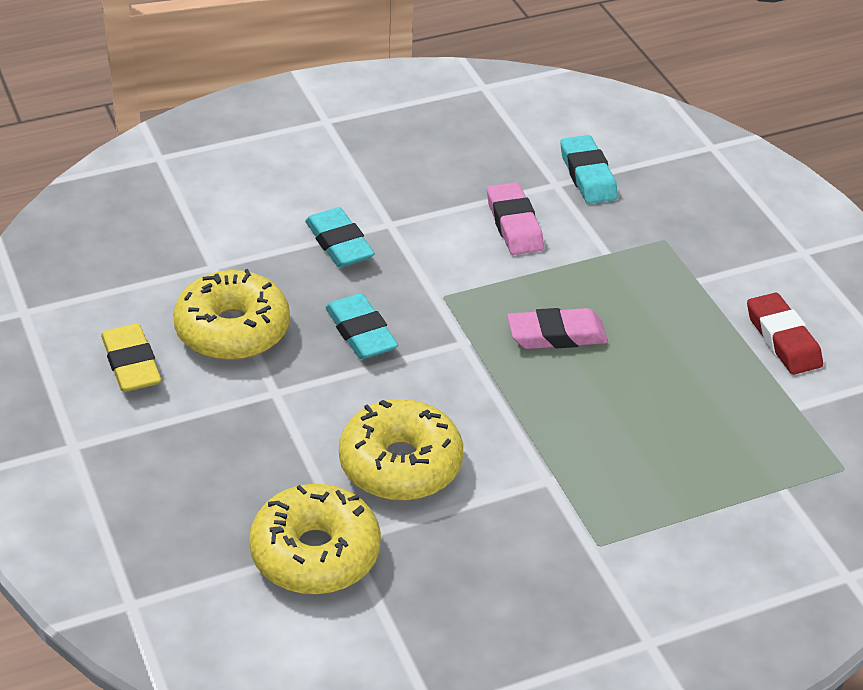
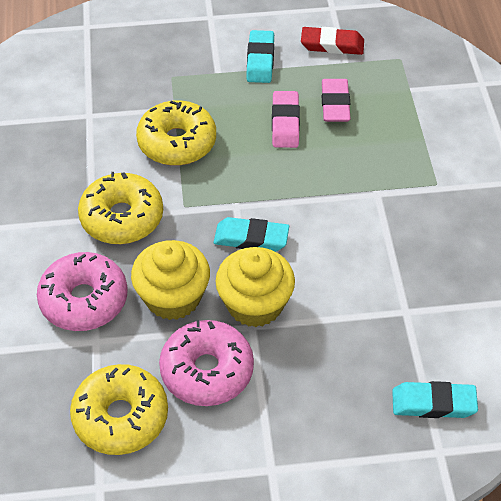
pink donut: 0 -> 2
yellow cupcake: 0 -> 2
yellow eraser: 1 -> 0

